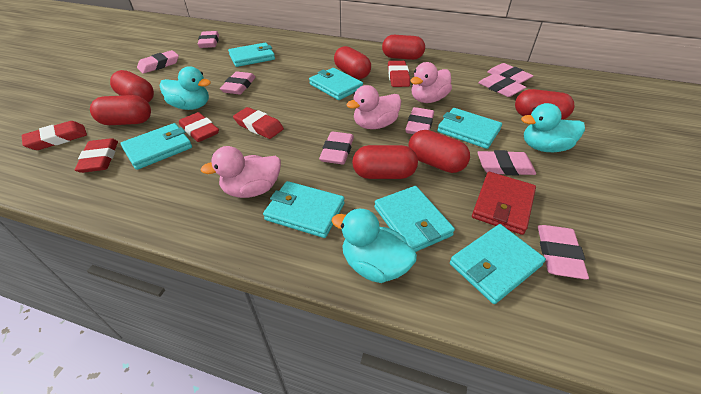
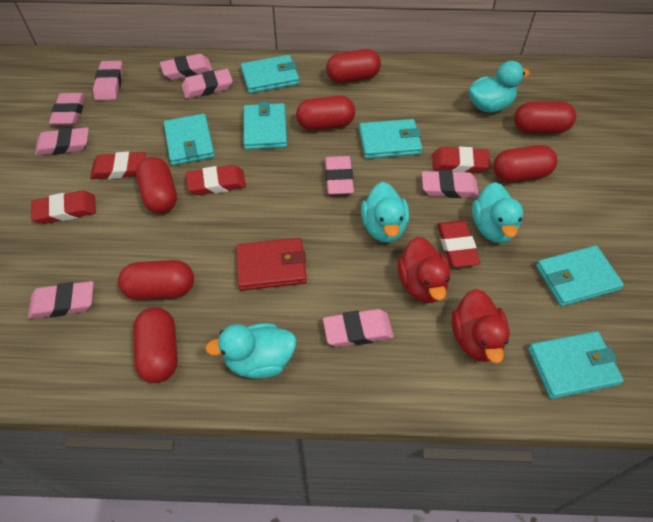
pink duck: 3 -> 0
red duck: 0 -> 2
turquoise duck: 3 -> 4
turquoise wallet: 7 -> 6

